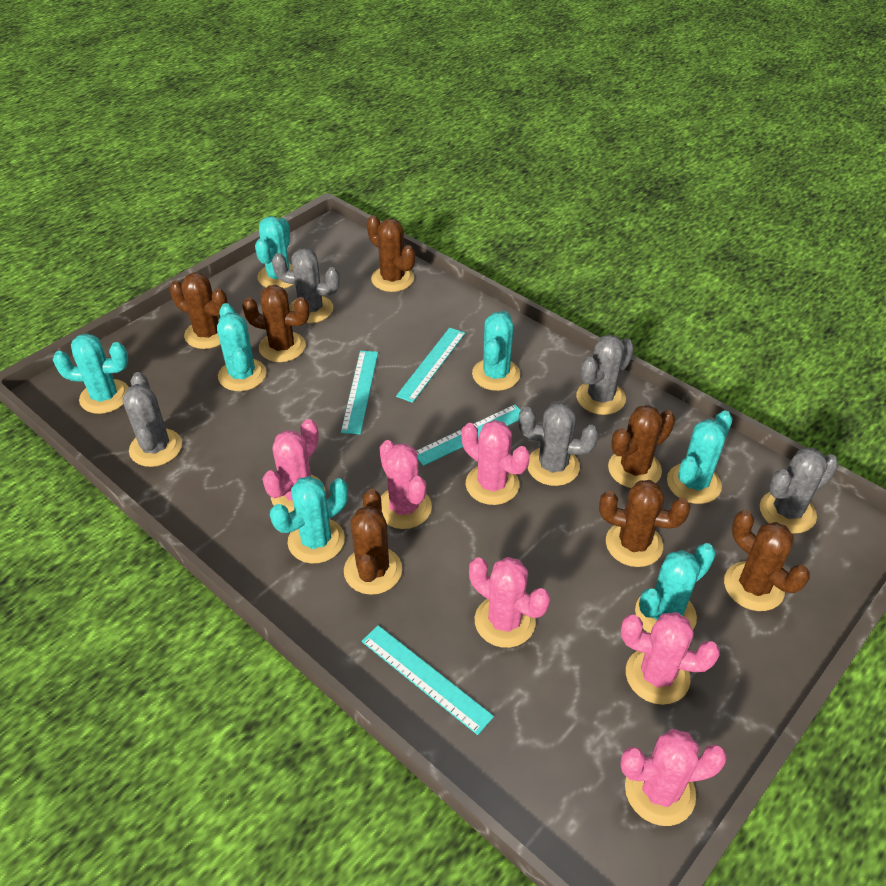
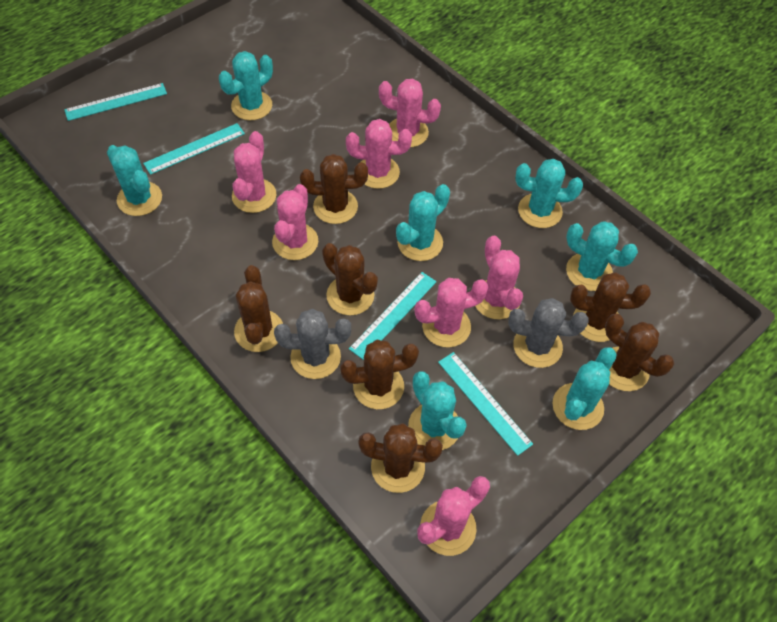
grey cactus: 5 -> 2
pink cactus: 6 -> 7

